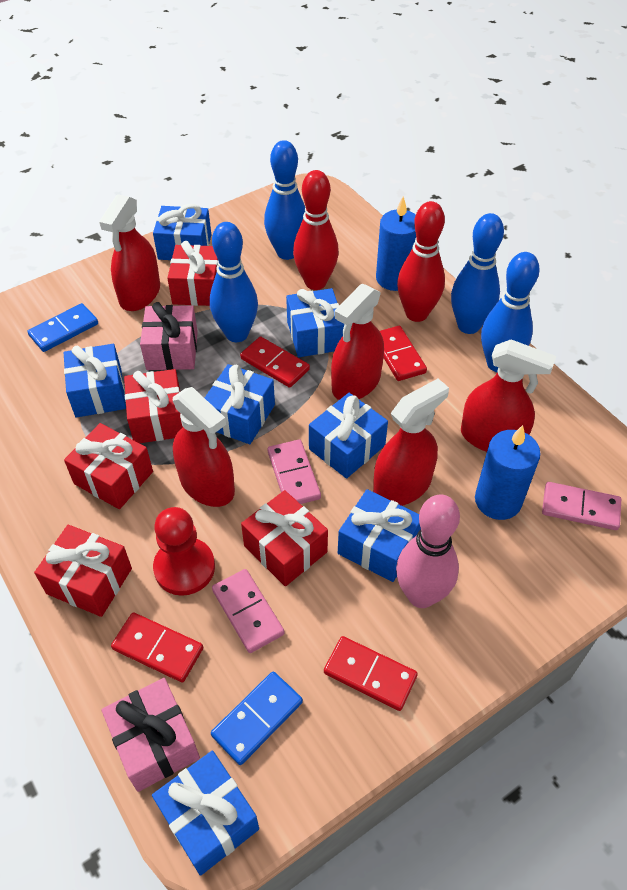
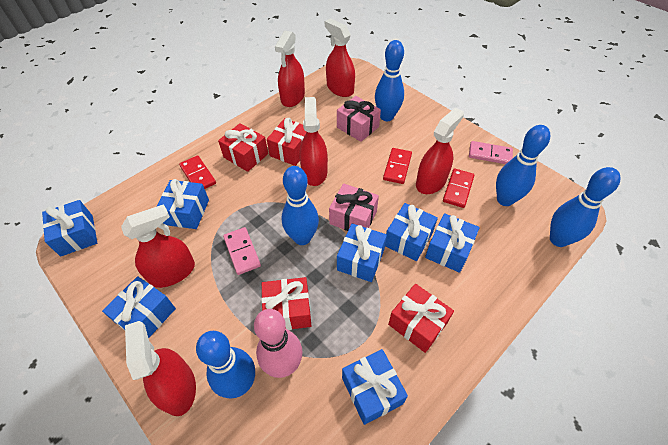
blue bowling pin: 4 -> 5
blue candle: 2 -> 0
blue domino: 2 -> 0
pink domino: 3 -> 2
red bowling pin: 2 -> 0
red domino: 4 -> 3
red gift: 5 -> 4
red pawn: 1 -> 0
red spray bottle: 5 -> 6

